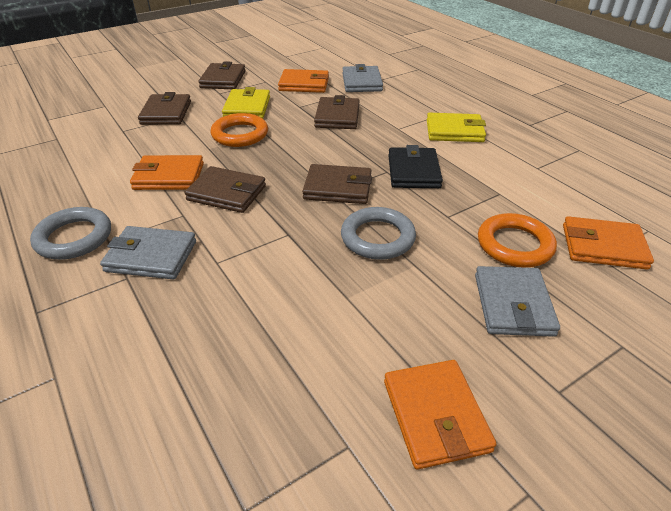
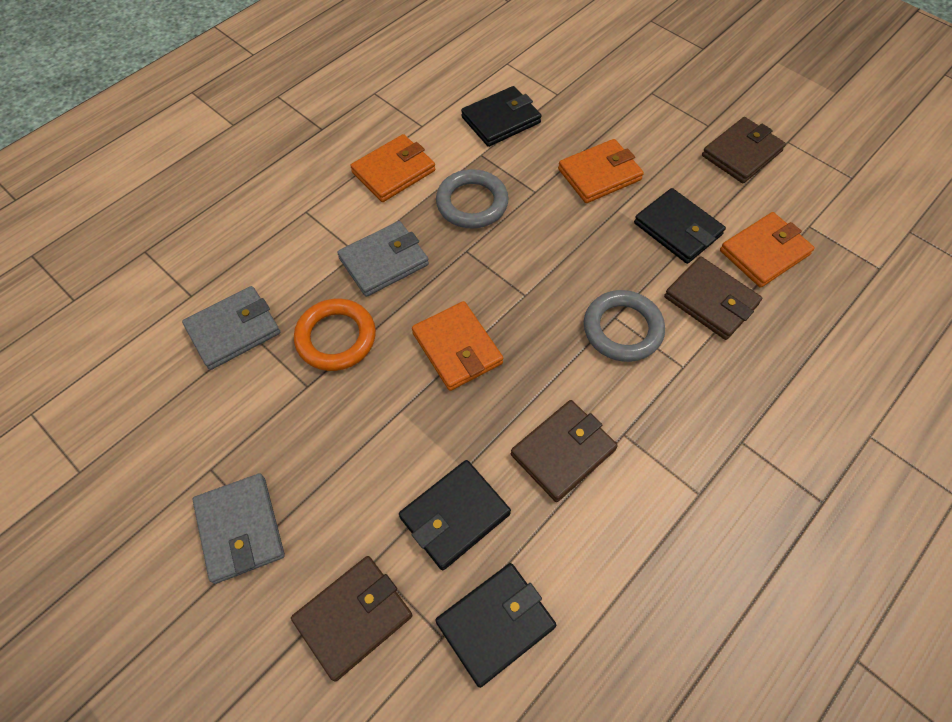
black wallet: 1 -> 4
brown wallet: 5 -> 4
orange ring: 2 -> 1
yellow wallet: 2 -> 0

